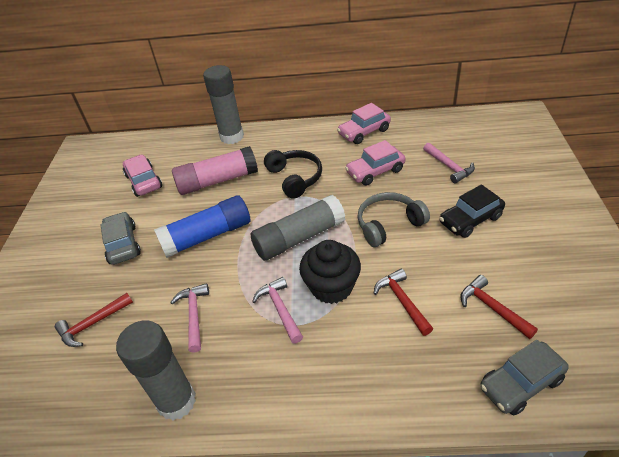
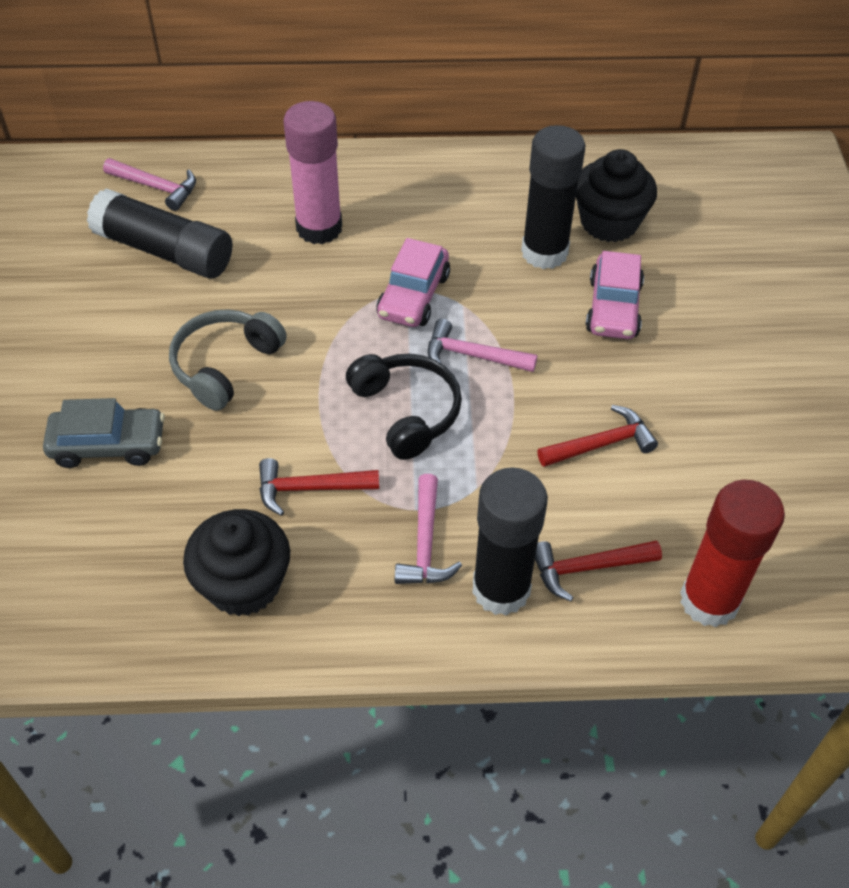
black car: 1 -> 0
black cupcake: 1 -> 2
black glue stick: 0 -> 3
blue glue stick: 1 -> 0
grey car: 2 -> 1
grey glue stick: 3 -> 0
pink car: 3 -> 2
red glue stick: 0 -> 1

